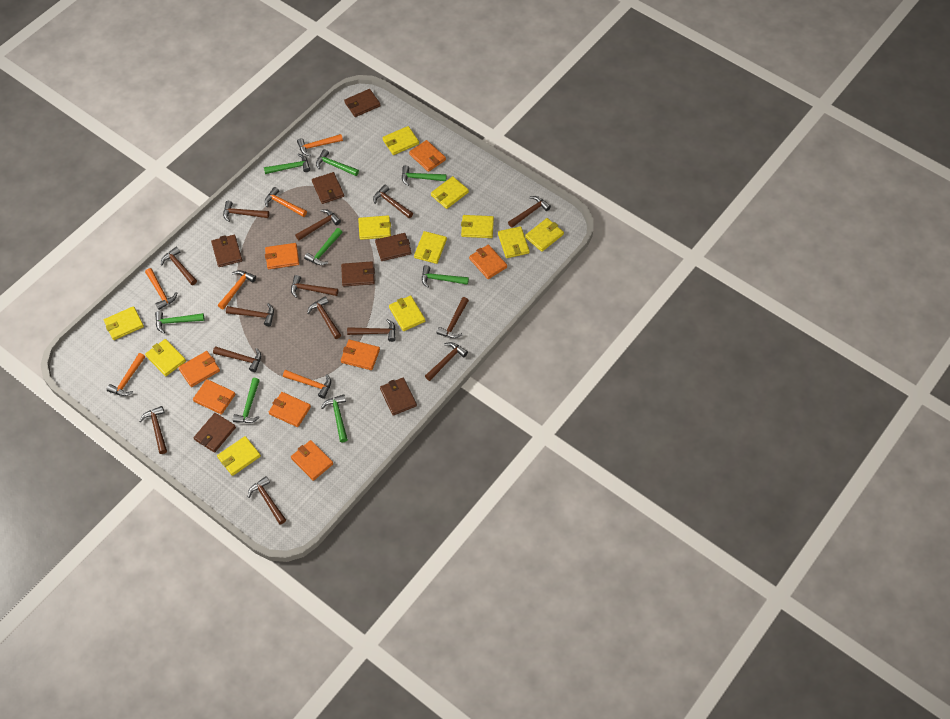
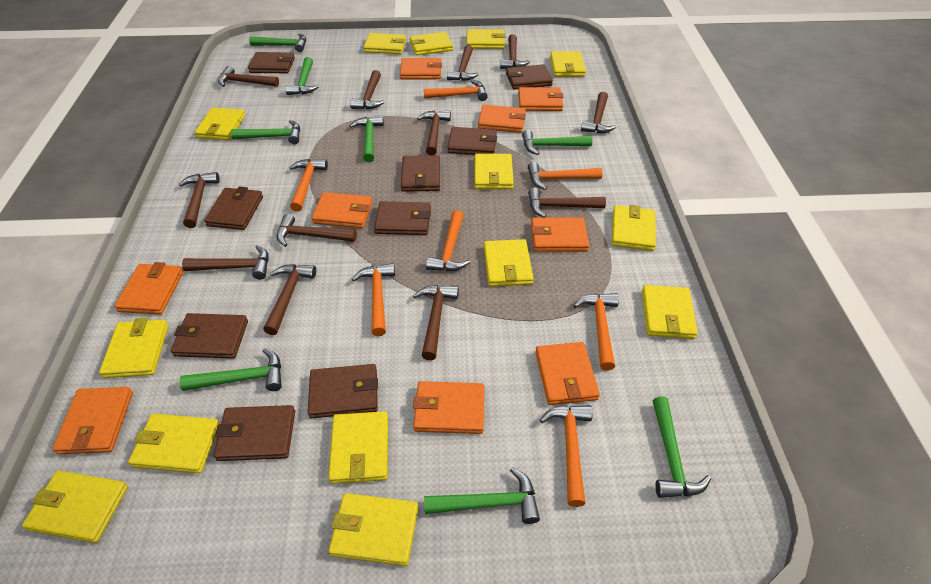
brown hammer: 14 -> 12
brown wallet: 7 -> 9
orange hammer: 6 -> 7
orange wallet: 8 -> 9
yellow wallet: 11 -> 14

